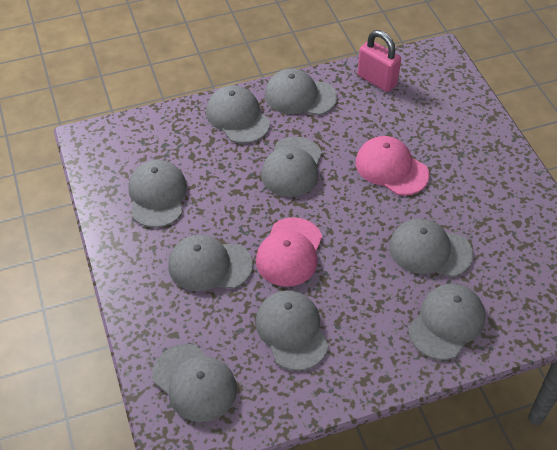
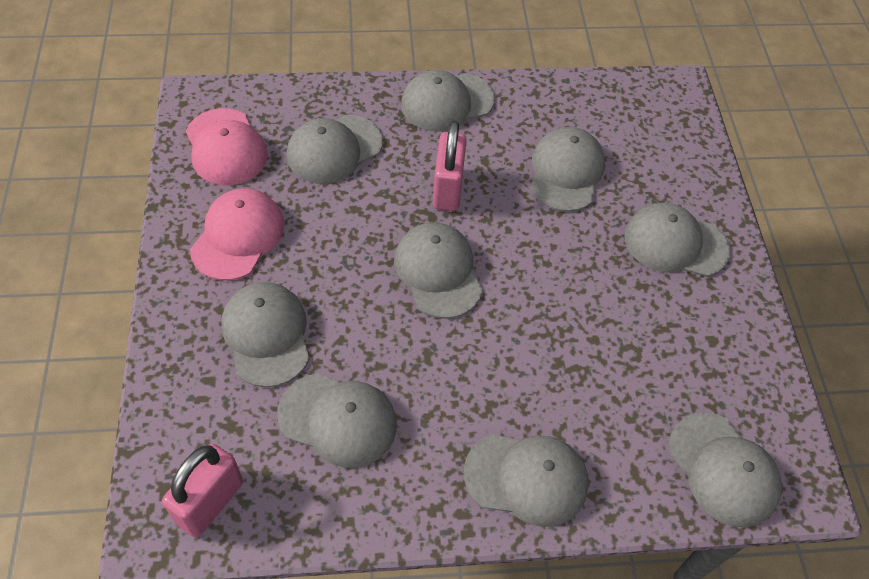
pink padlock: 1 -> 2

